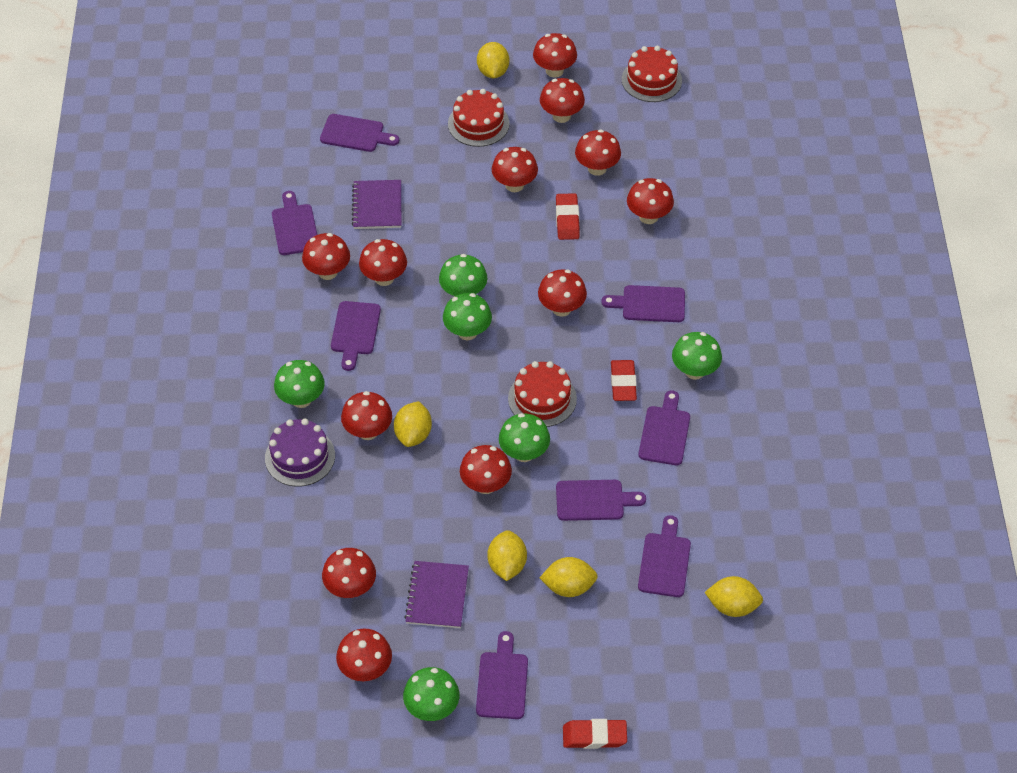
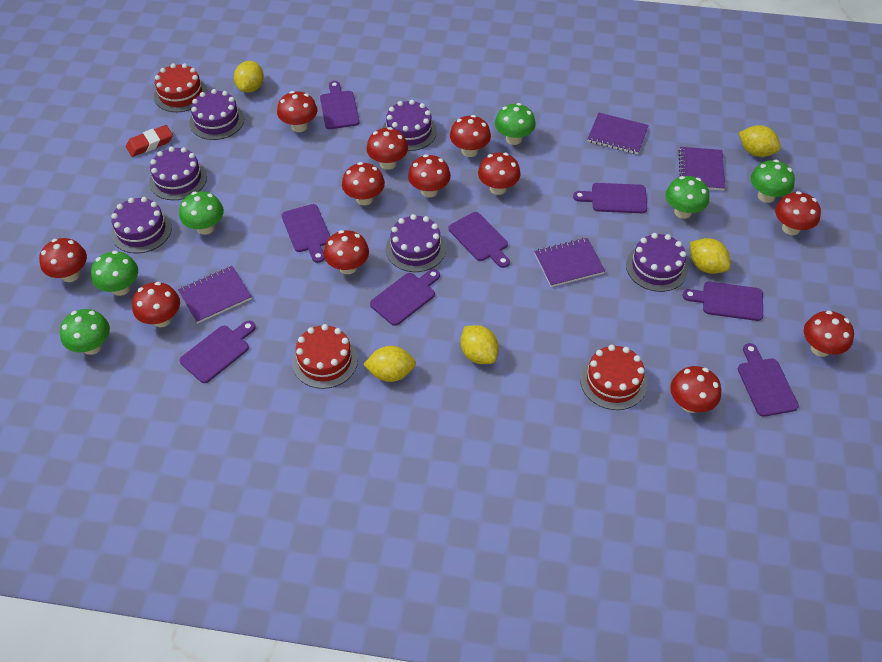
purple cake: 1 -> 6
purple notebook: 2 -> 4
red eraser: 3 -> 1

